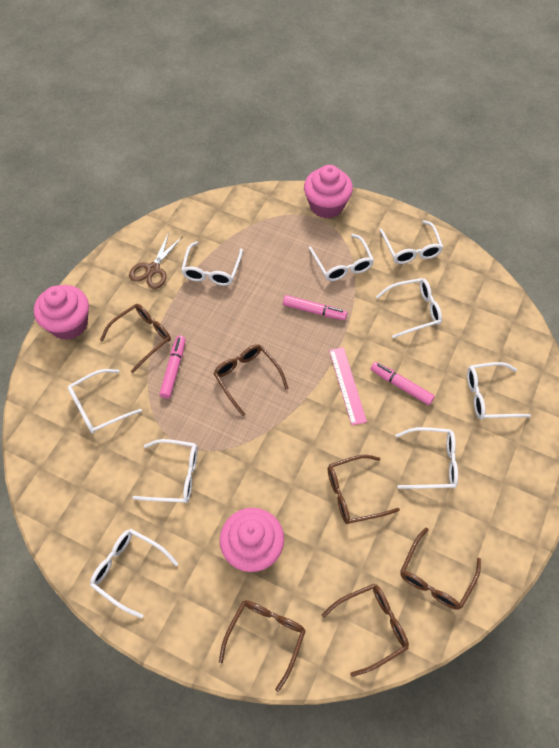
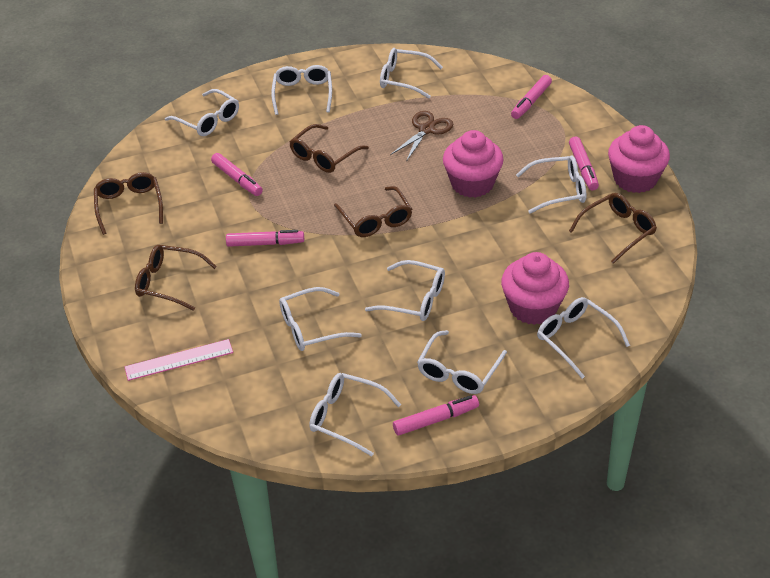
brown glasses: 6 -> 5
pink marker: 3 -> 5

